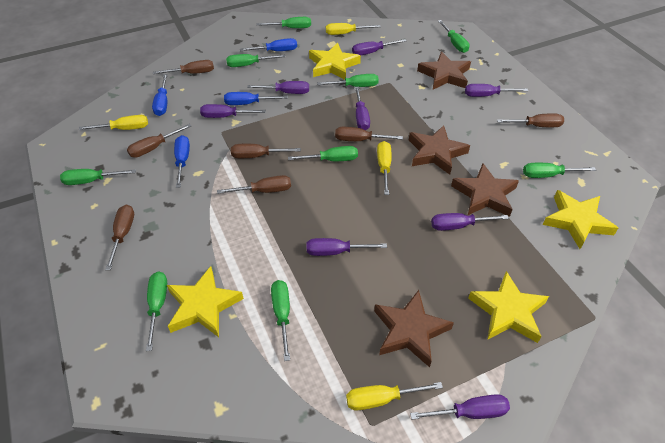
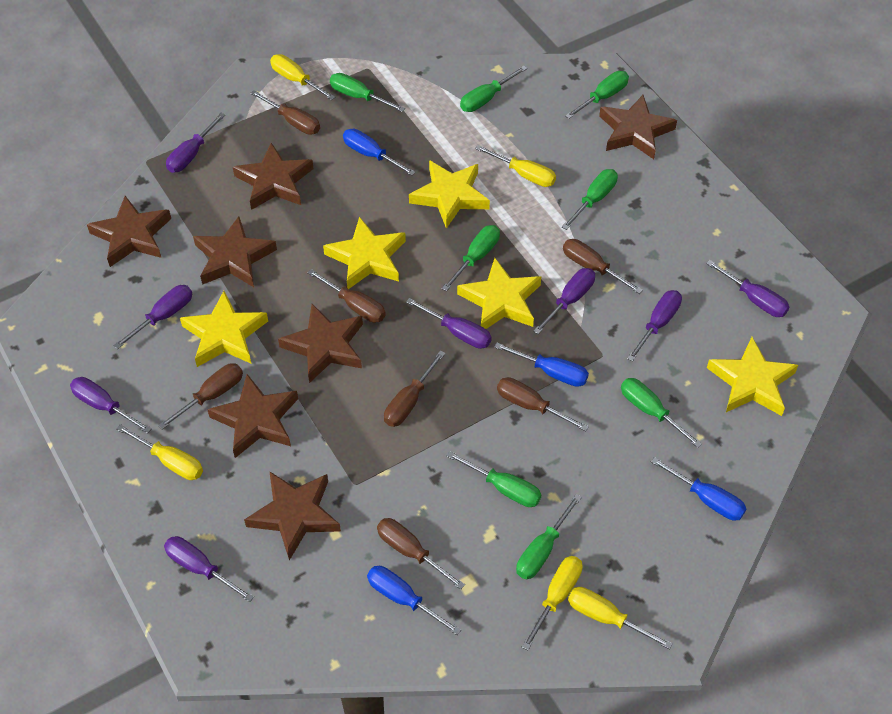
brown star: 4 -> 7
green screwdriver: 9 -> 8
yellow screwdriver: 4 -> 5
yellow star: 4 -> 5

